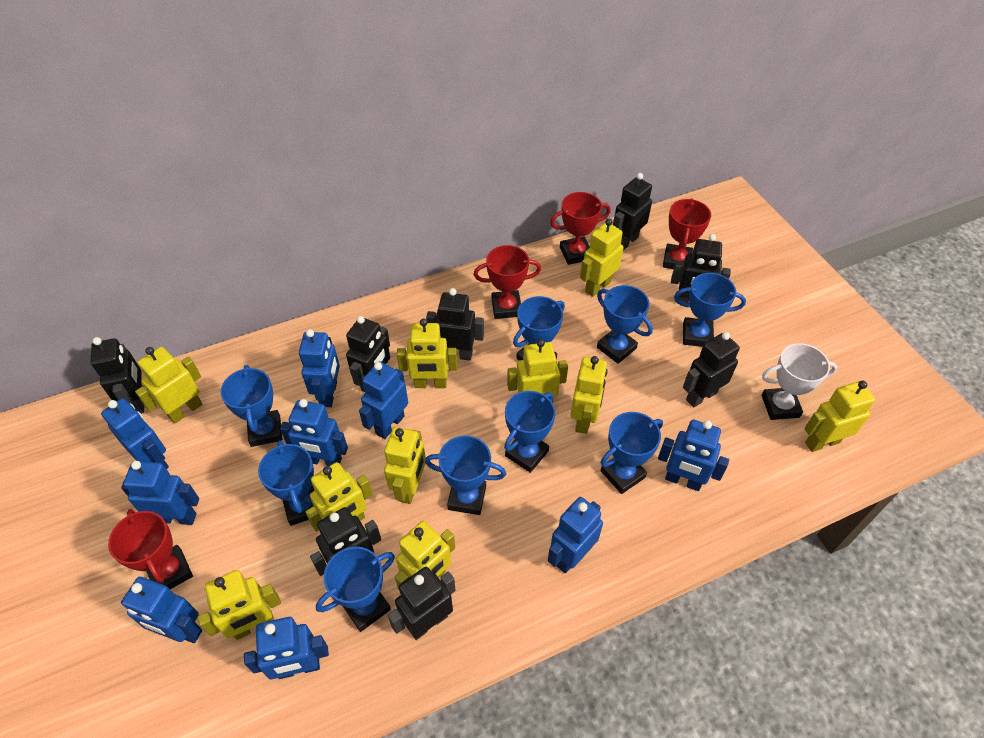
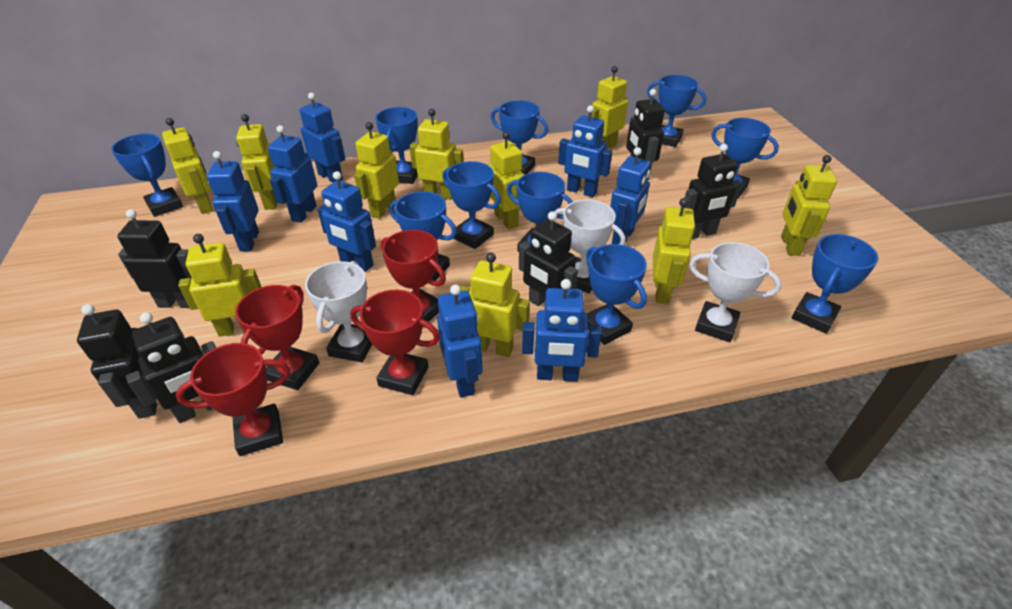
black robot: 8 -> 6
blue robot: 9 -> 8
blue trophy: 9 -> 10
white trophy: 1 -> 3

